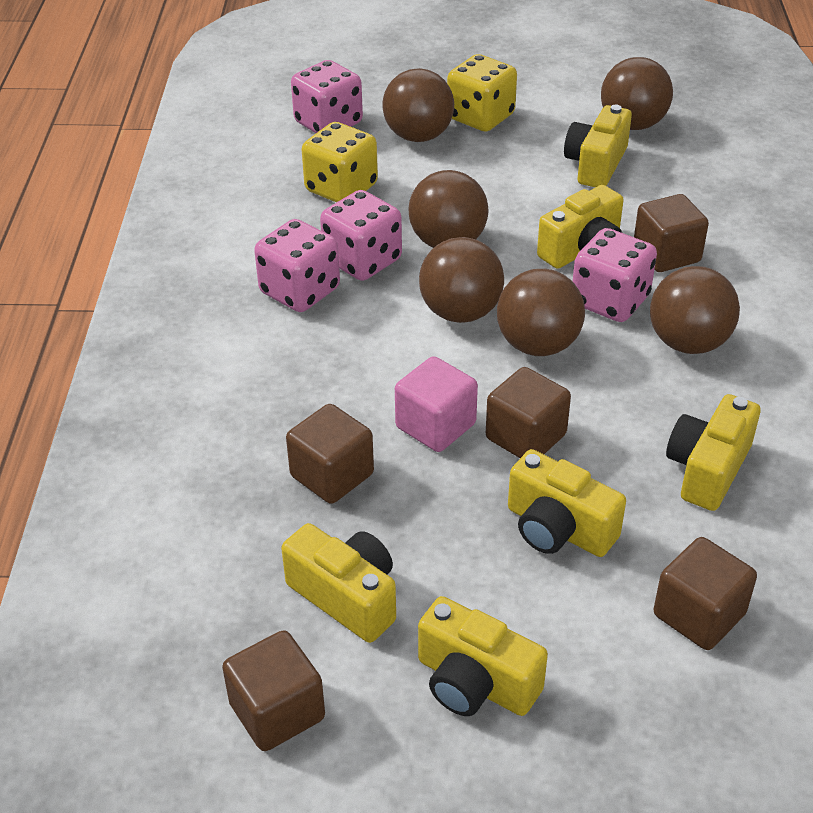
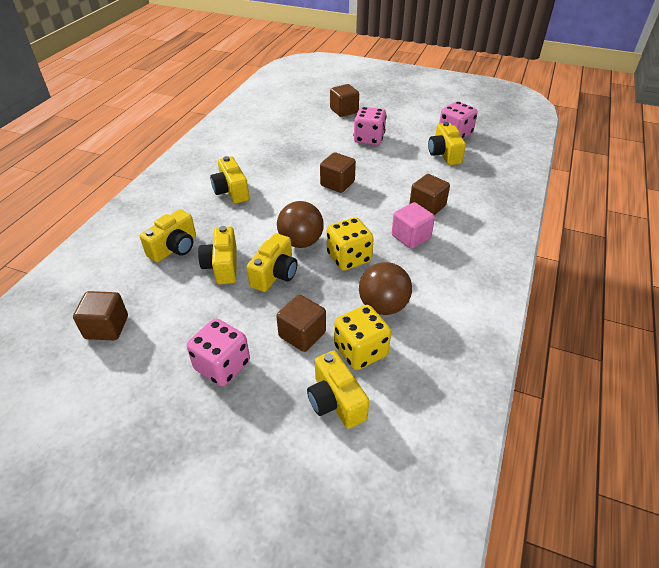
brown ball: 6 -> 2
pink dice: 4 -> 3

